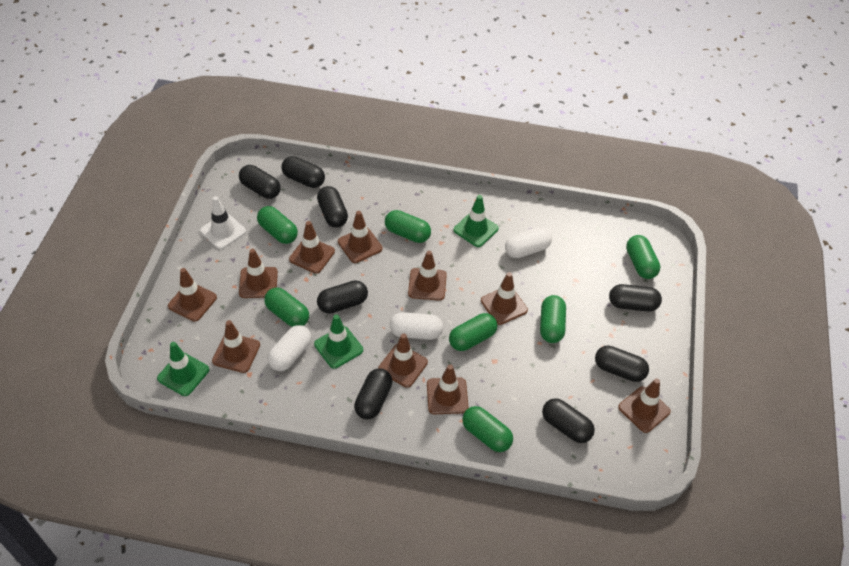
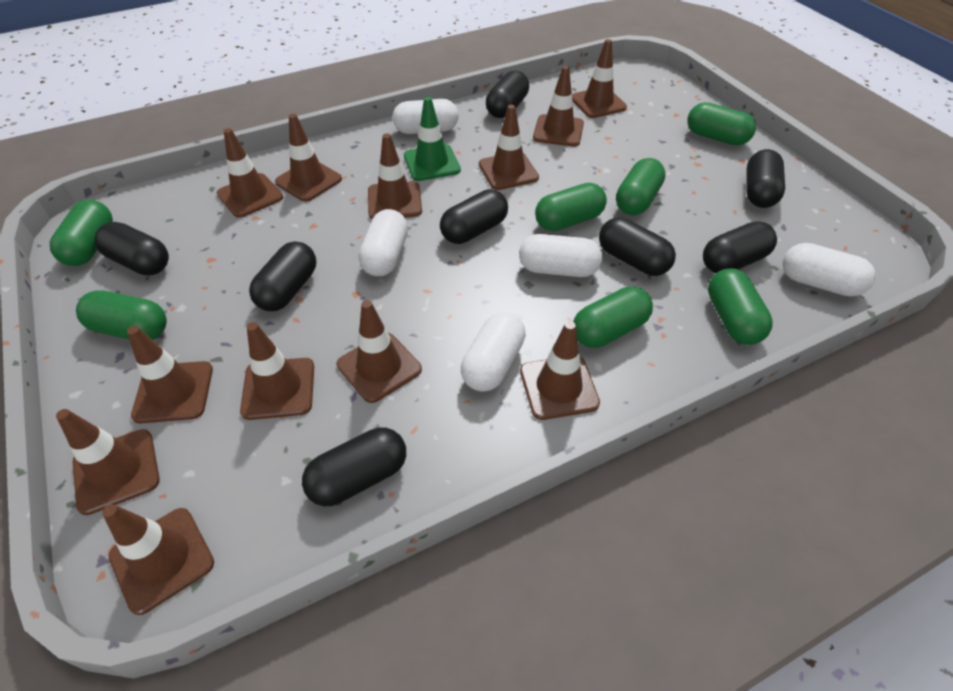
brown traffic cone: 10 -> 12
green traffic cone: 3 -> 1
white capsule: 3 -> 5
white traffic cone: 1 -> 0

